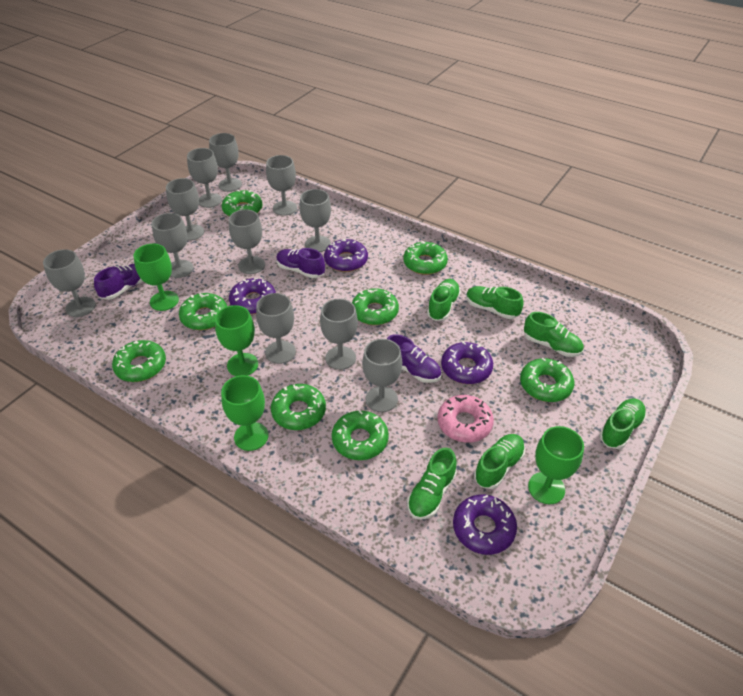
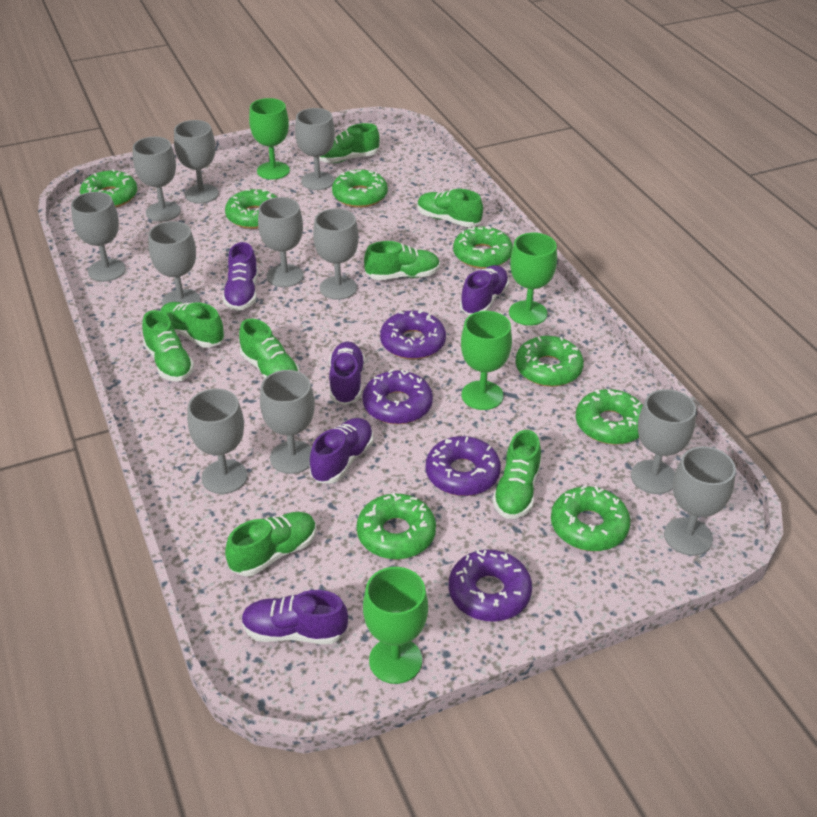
green shoe: 6 -> 8
pink donut: 1 -> 0
purple shoe: 3 -> 5

